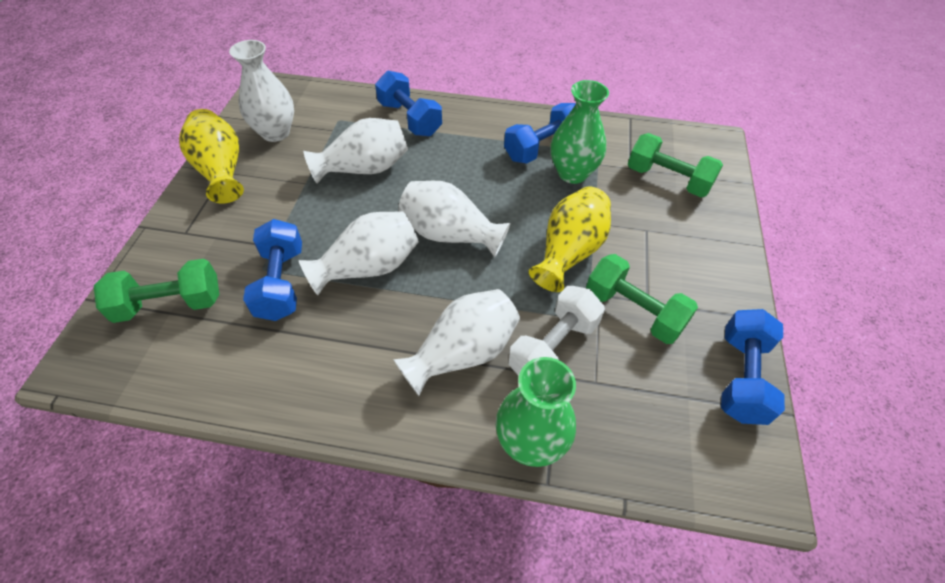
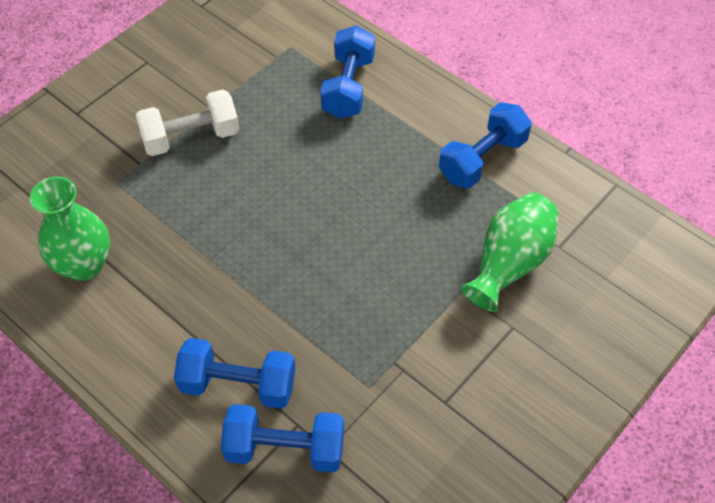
green dumbbell: 3 -> 0
white vase: 5 -> 0
yellow vase: 2 -> 0

